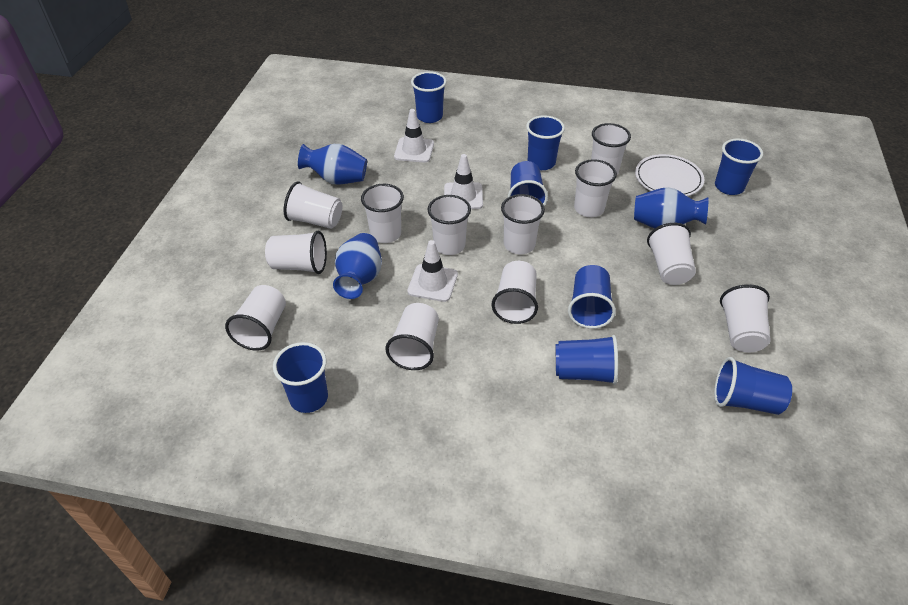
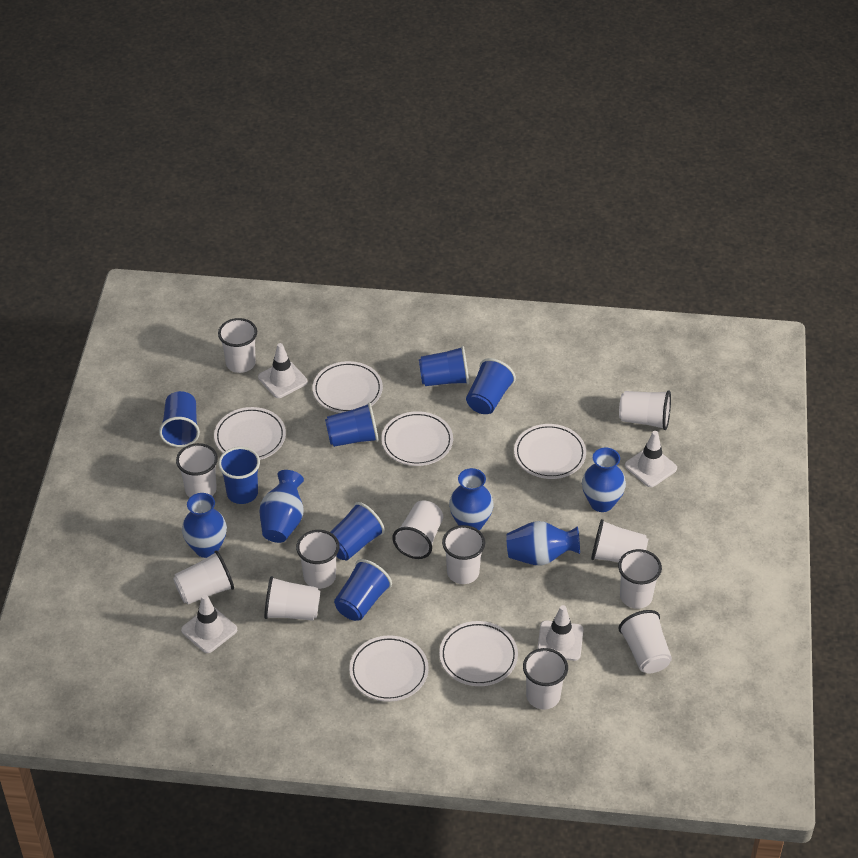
blue cup: 8 -> 7
blue vase: 3 -> 5
white plate: 1 -> 6
white traffic cone: 3 -> 4

